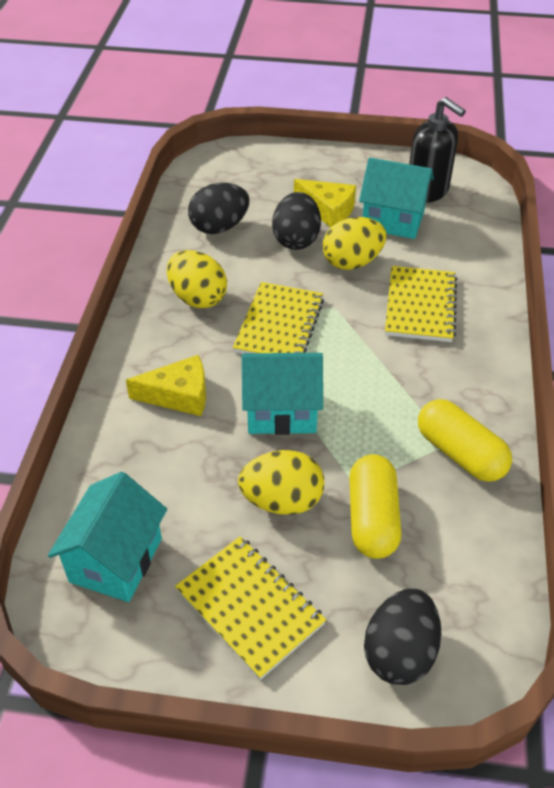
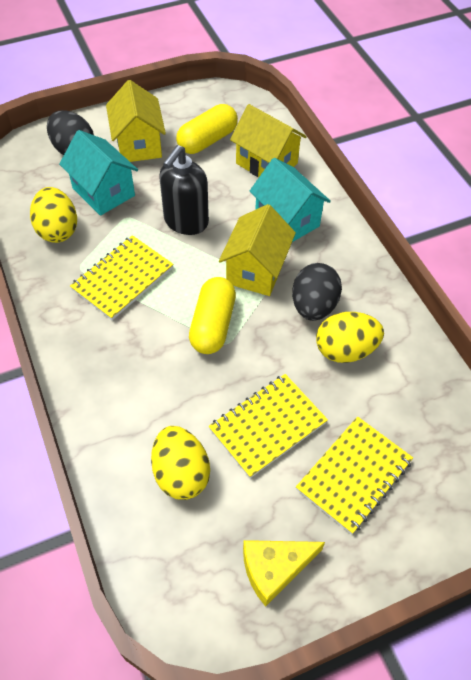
black egg: 3 -> 2
turquoise house: 3 -> 2
yellow cheese: 2 -> 1
yellow house: 0 -> 3

